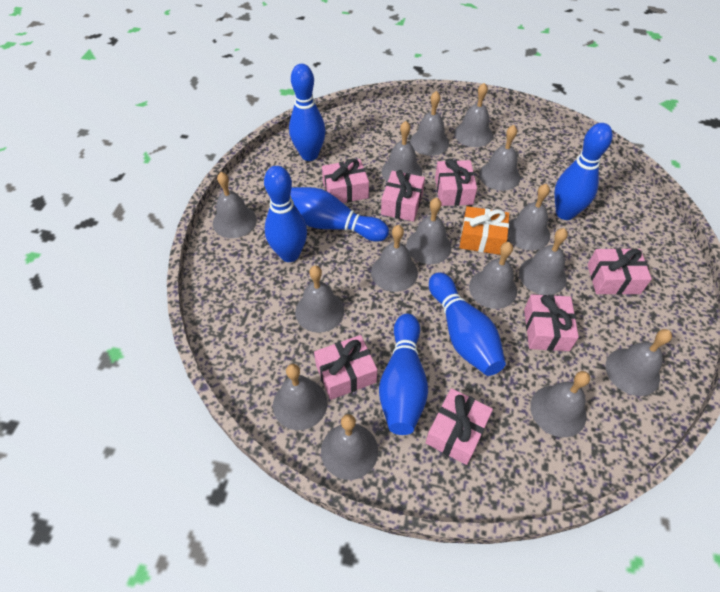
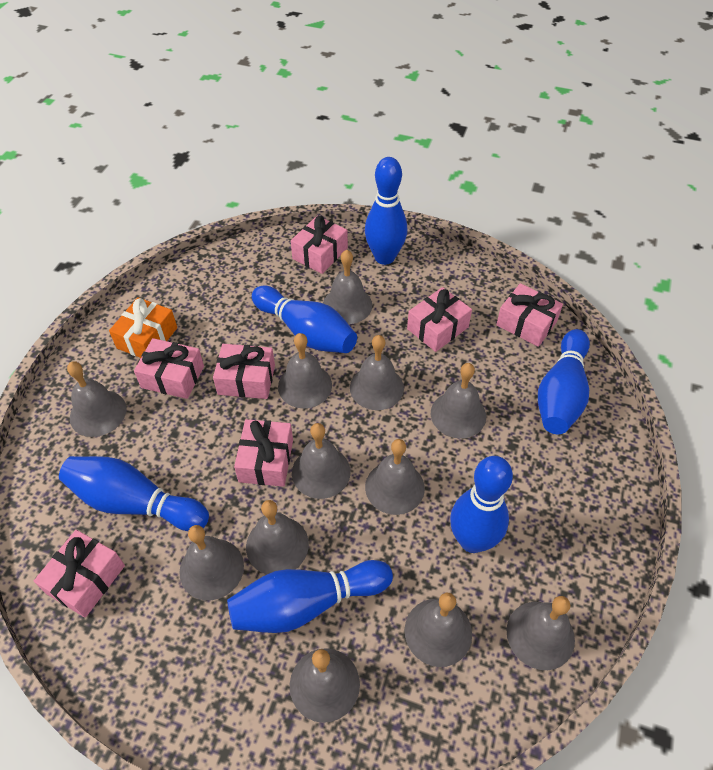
grey bell: 15 -> 12

